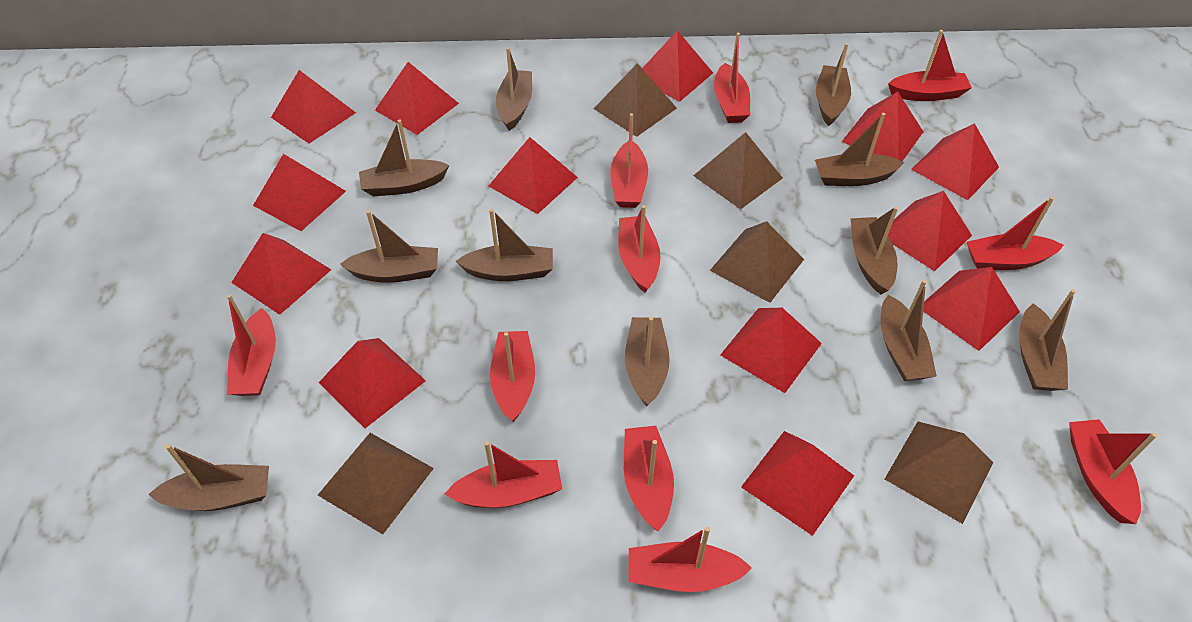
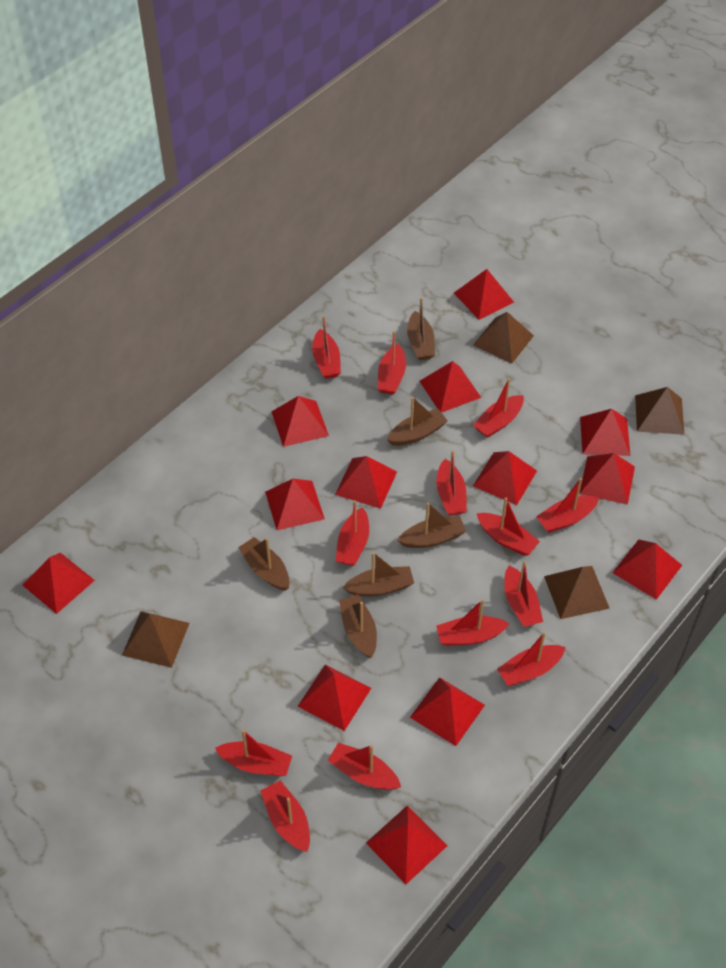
brown boat: 11 -> 6
brown pyramid: 5 -> 4
red boat: 11 -> 13

